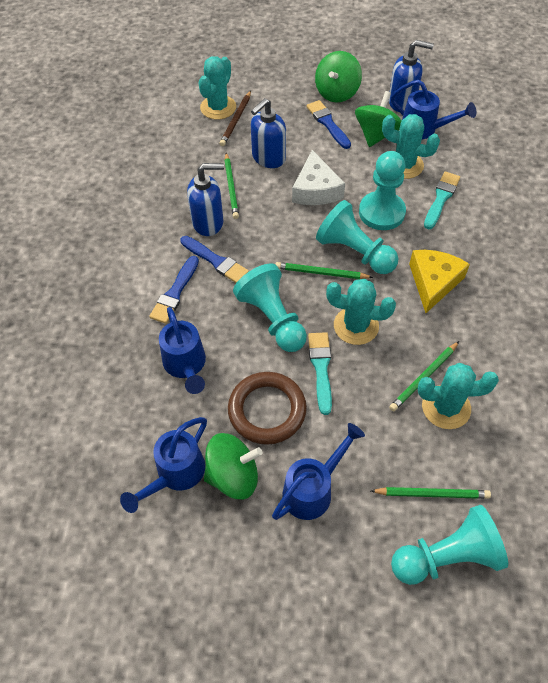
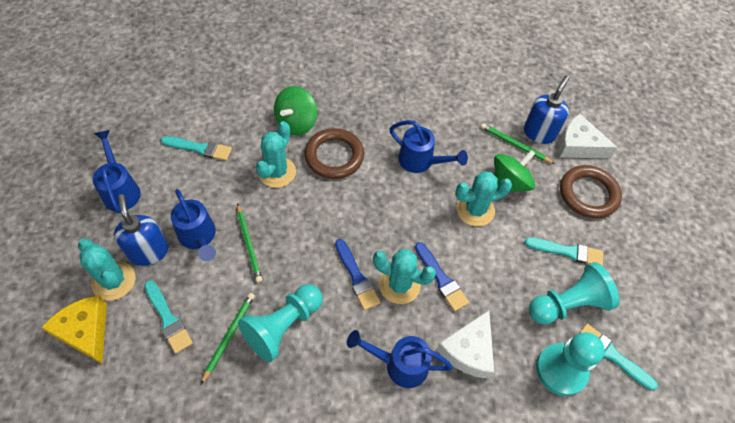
blue brush: 3 -> 2
blue soap dispenser: 3 -> 2
brown pencil: 1 -> 0
brown ring: 1 -> 2
green pencil: 4 -> 3
green spinning top: 3 -> 2
turquoise brush: 2 -> 4
turquoise pawn: 4 -> 3
white cheese: 1 -> 2

